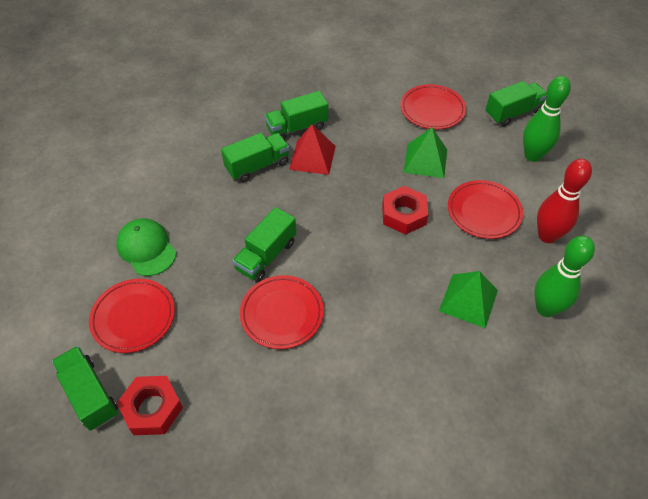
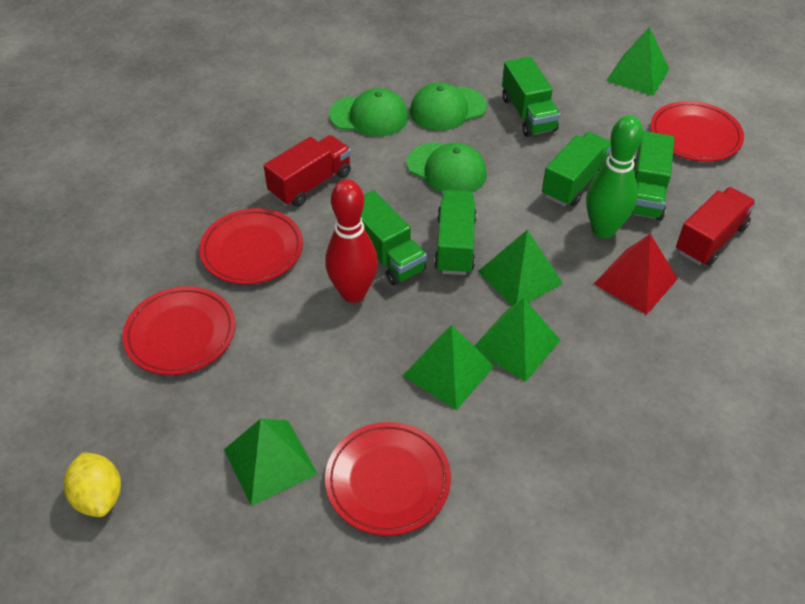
green bowling pin: 2 -> 1
green cap: 1 -> 3
green pyramid: 2 -> 5
red nut: 2 -> 0
red truck: 0 -> 2
yellow lemon: 0 -> 1

